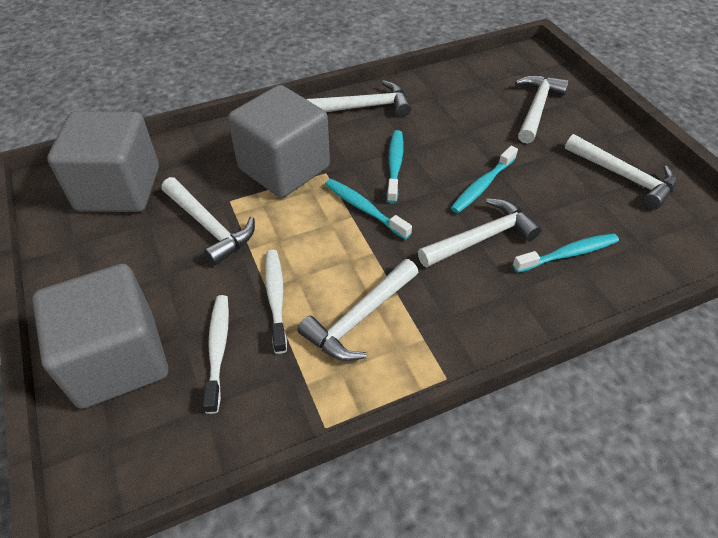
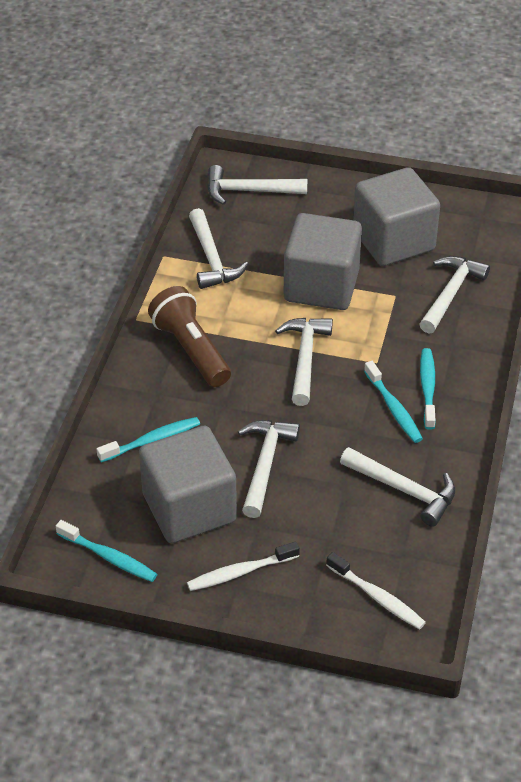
brown flashlight: 0 -> 1

